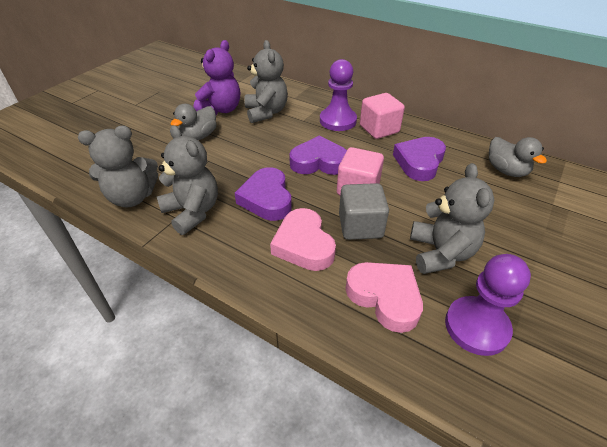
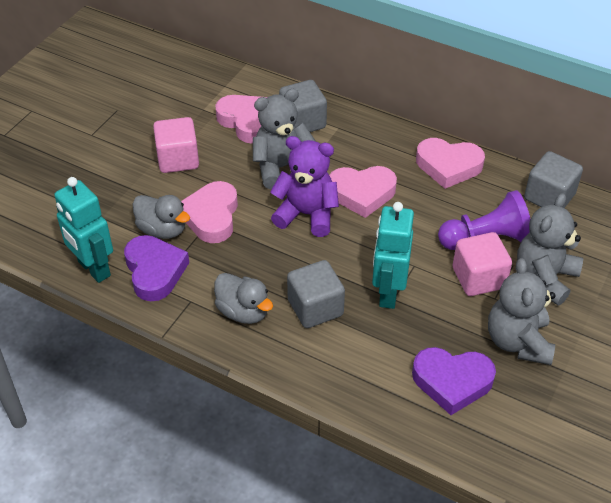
grey cube: 1 -> 3
grey teddy bear: 4 -> 3
pink heart: 2 -> 4
purple heart: 3 -> 2
purple pawn: 2 -> 1
turquoise robot: 0 -> 2

